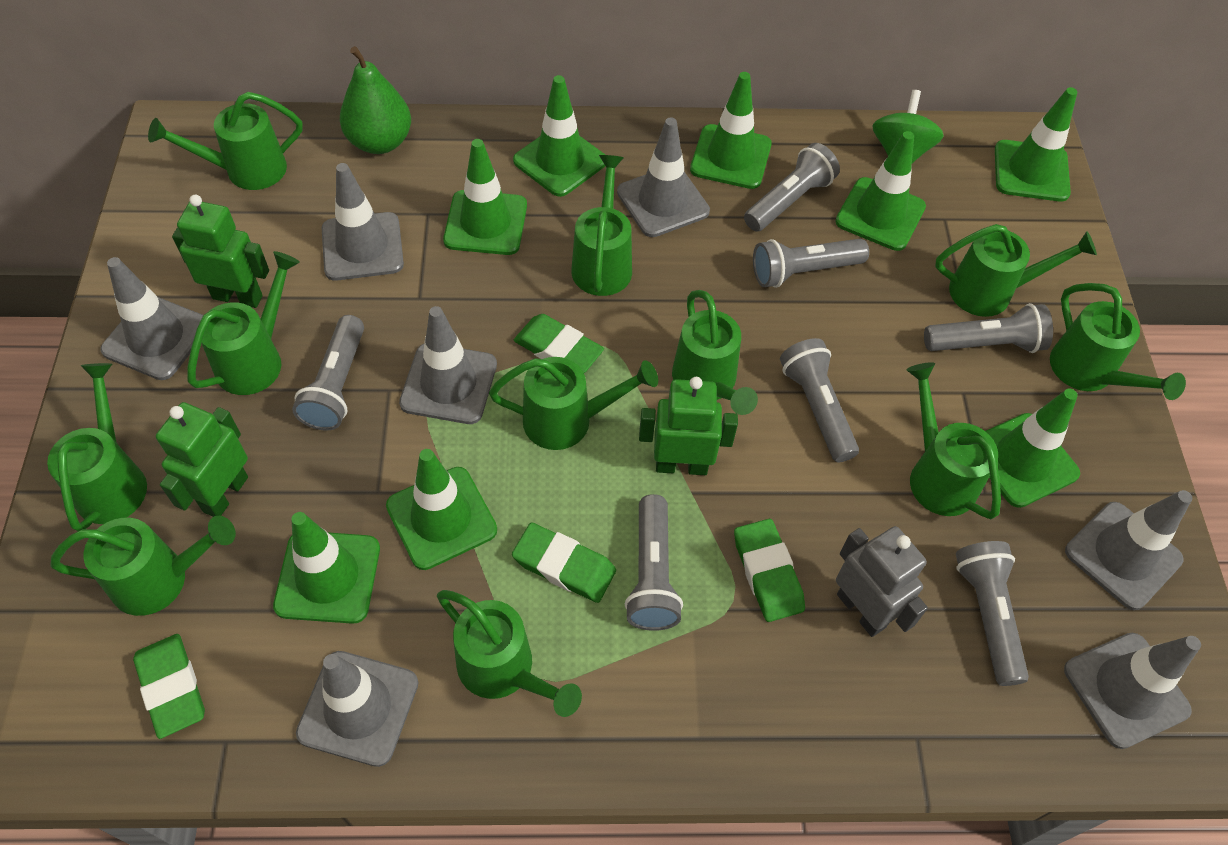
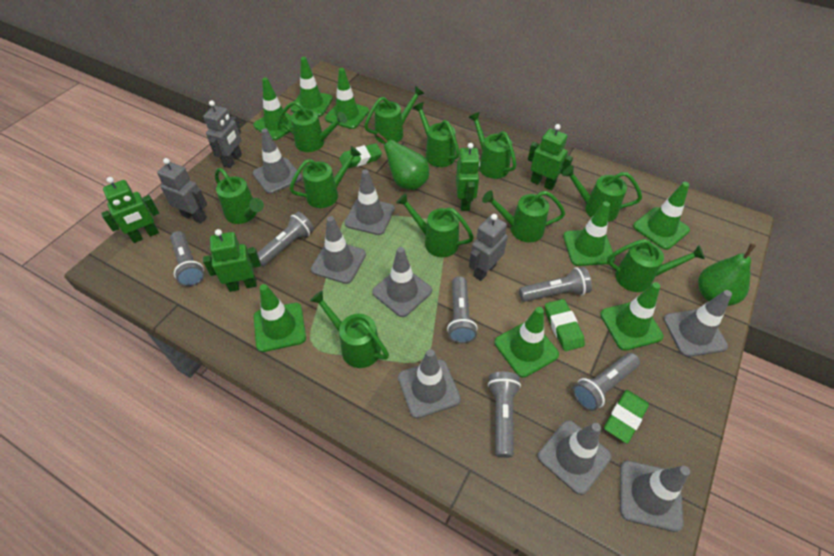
green eraser: 4 -> 3
green pear: 1 -> 2
green robot: 3 -> 4
green spinning top: 1 -> 0
grey flashlight: 7 -> 6
grey robot: 1 -> 3
grey traffic cone: 7 -> 8

